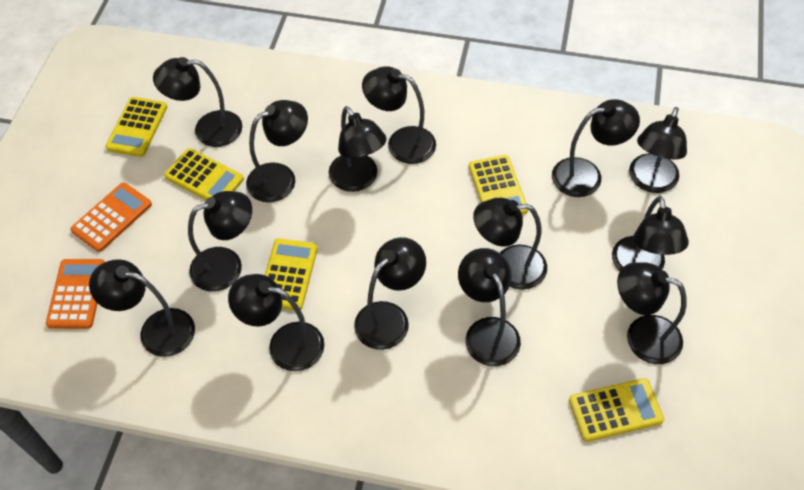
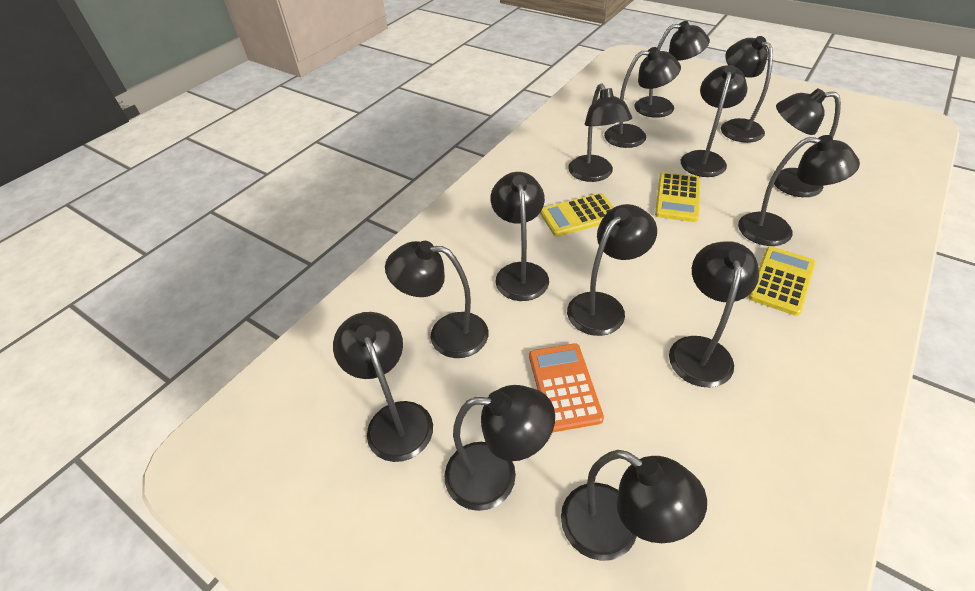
orange calculator: 2 -> 1
yellow calculator: 5 -> 3

